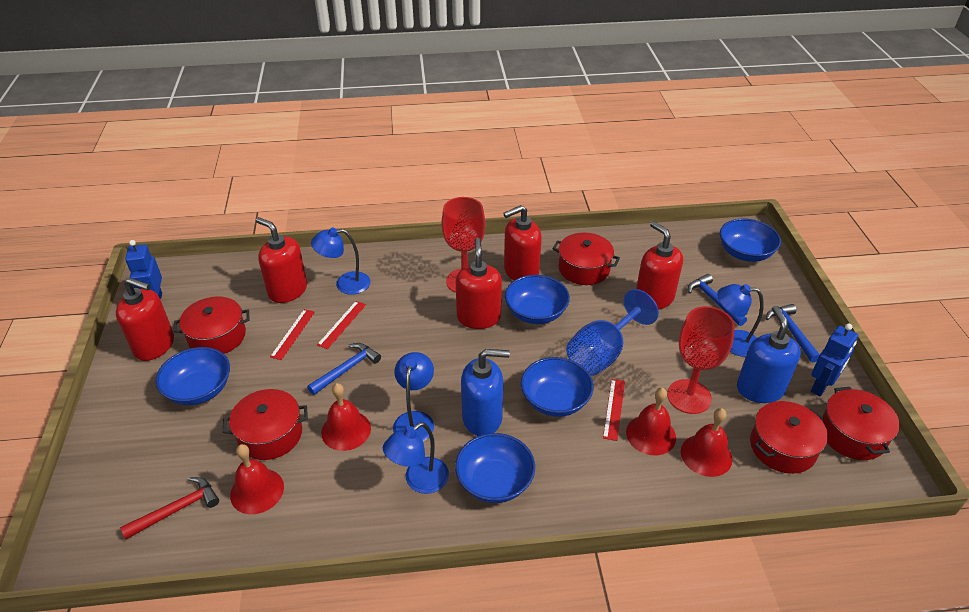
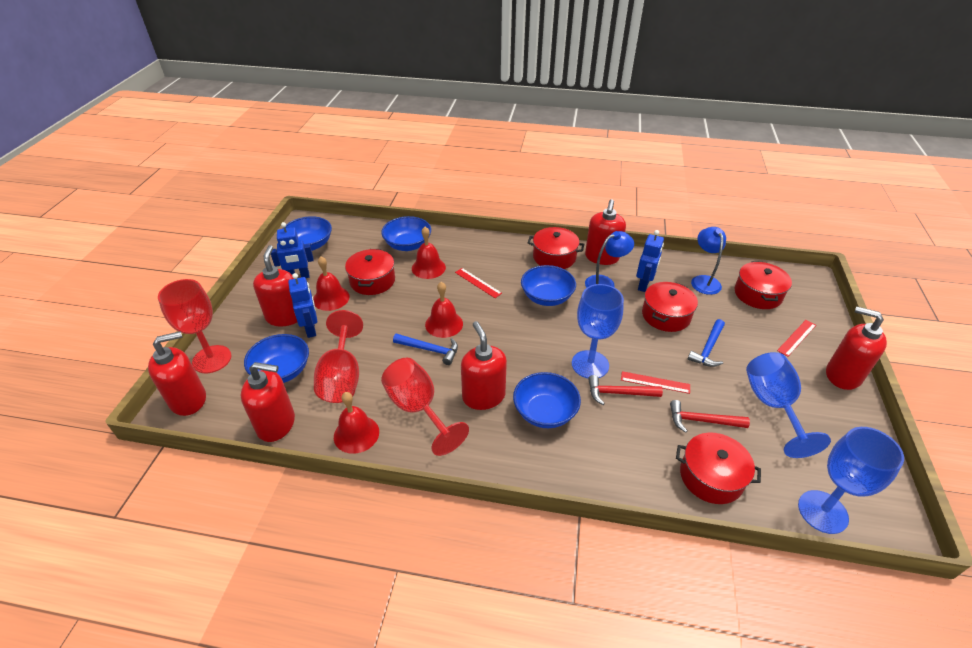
blue goblet: 1 -> 3
blue hammer: 3 -> 2
blue lamp: 4 -> 2
blue robot: 2 -> 3
blue soap dispenser: 2 -> 0
red goblet: 2 -> 3
red hammer: 1 -> 2
red soap dispenser: 5 -> 6

